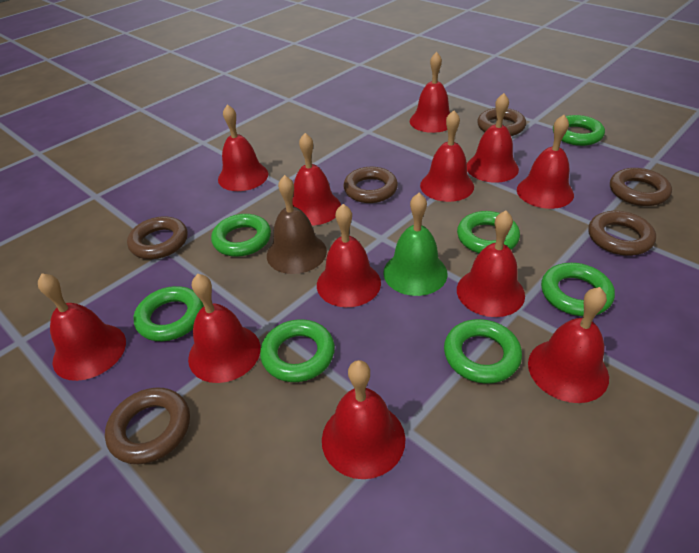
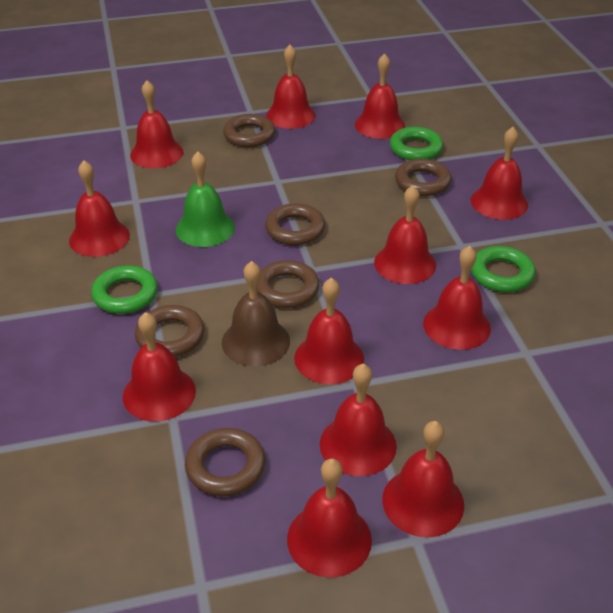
green ring: 7 -> 3

